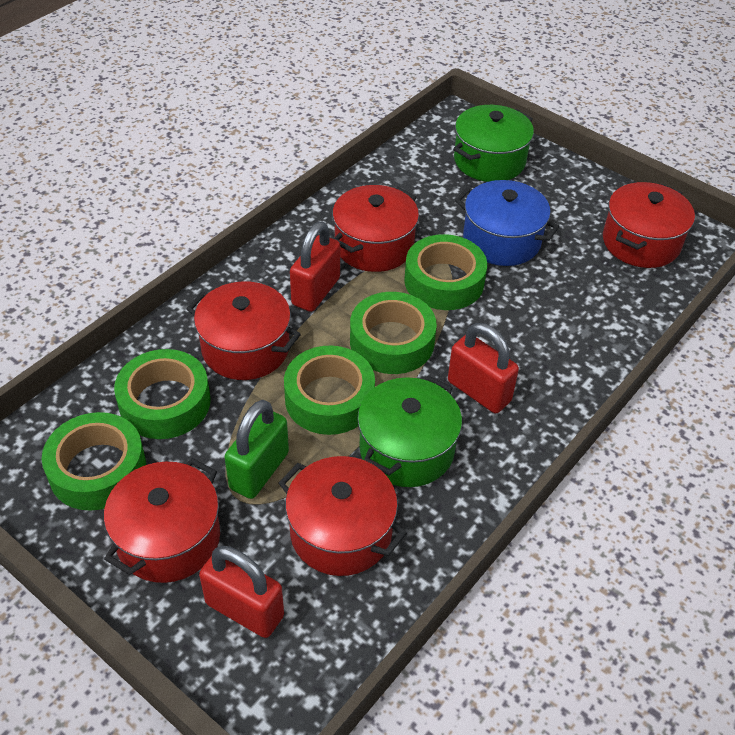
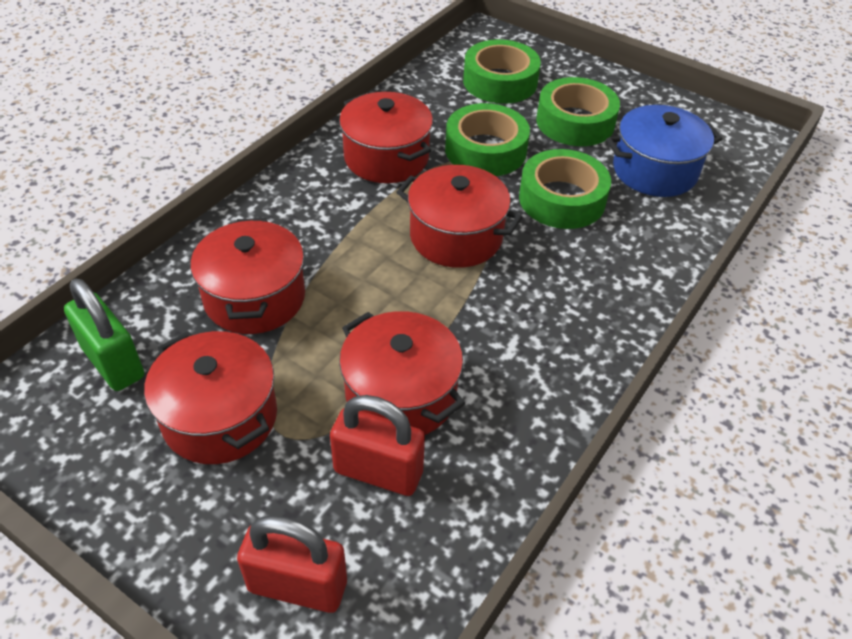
green pot: 2 -> 0
green tape: 5 -> 4
red padlock: 3 -> 2

